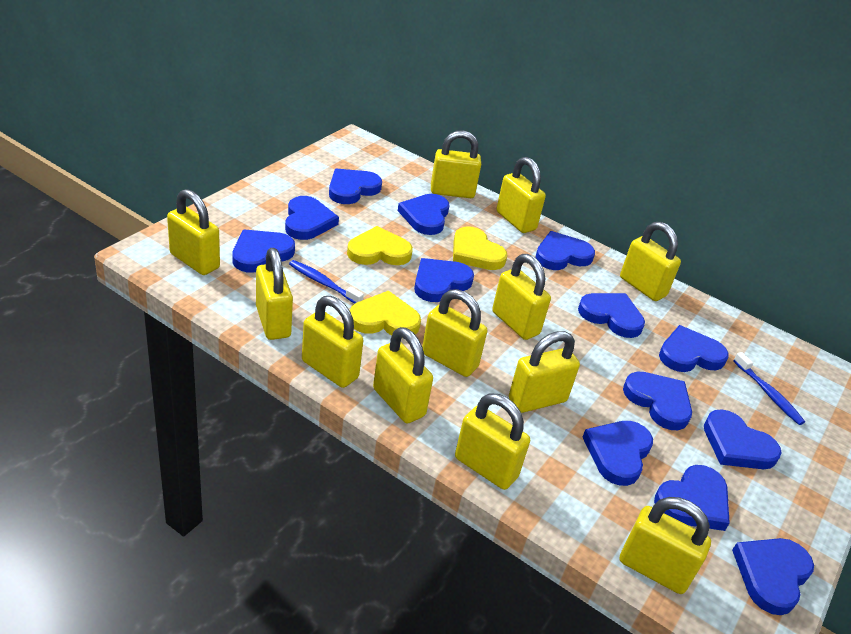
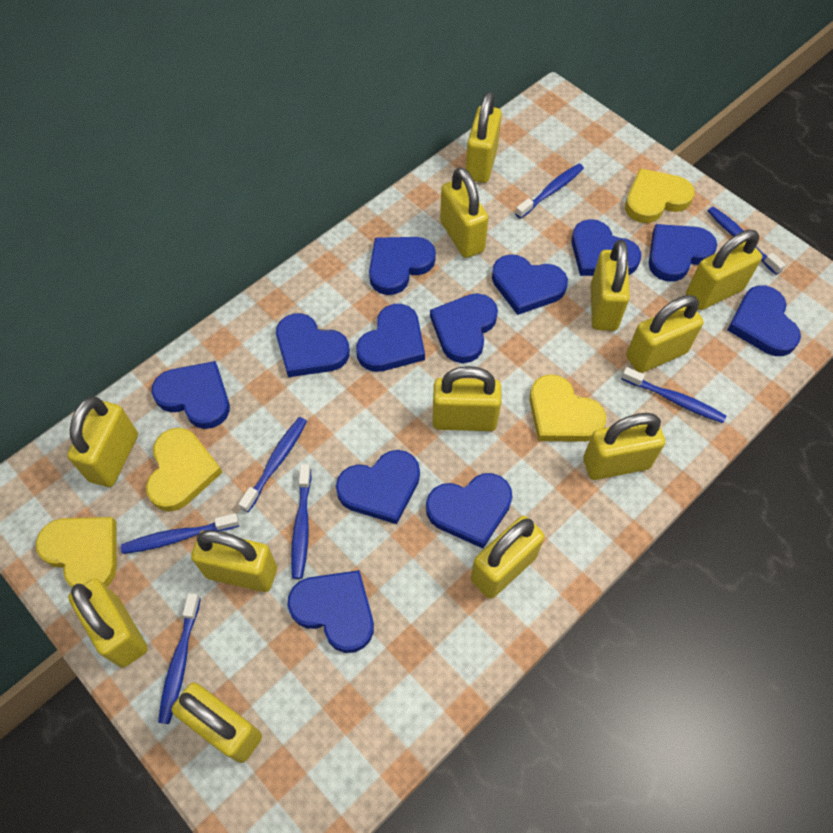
blue heart: 13 -> 12
blue toothbrush: 2 -> 7
yellow heart: 3 -> 4

